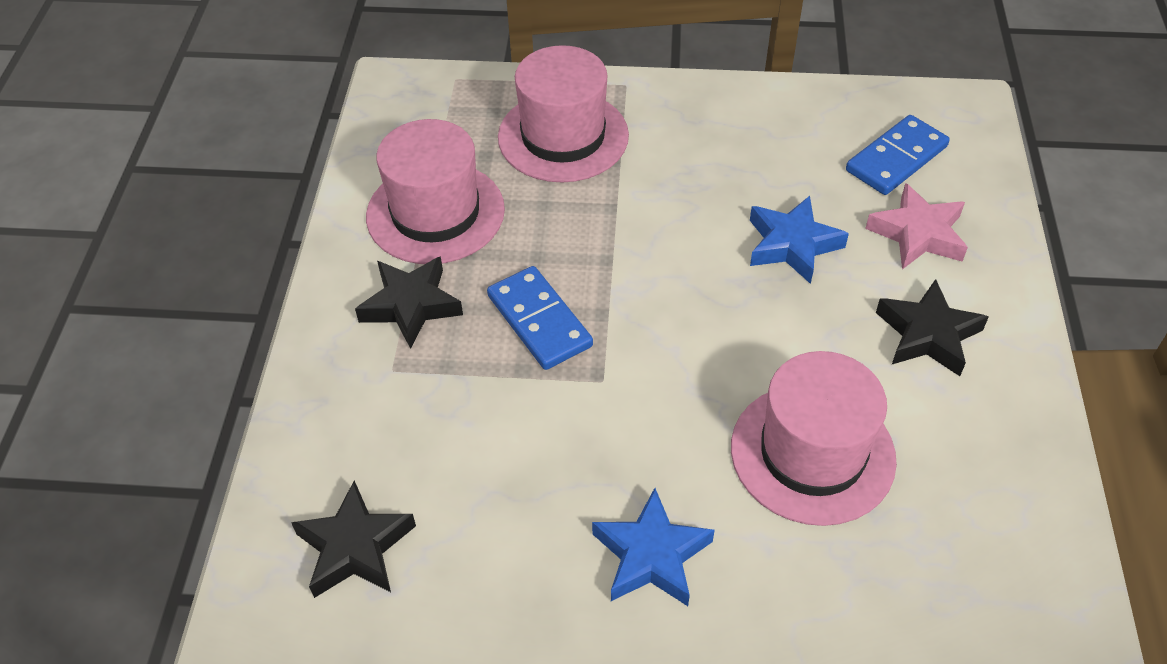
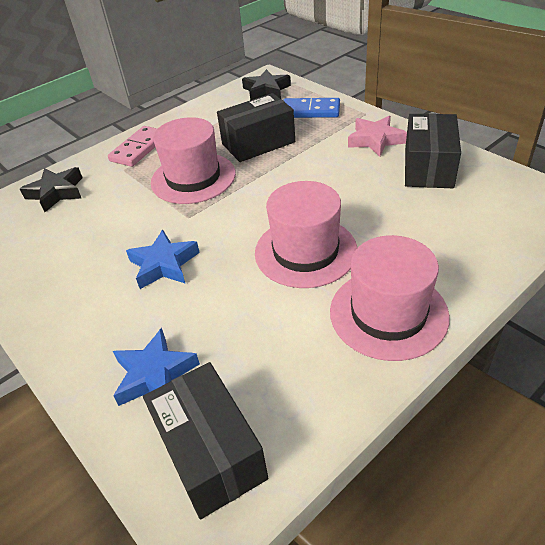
black box: 0 -> 3
black star: 3 -> 2
blue domino: 2 -> 1
pink domino: 0 -> 1

